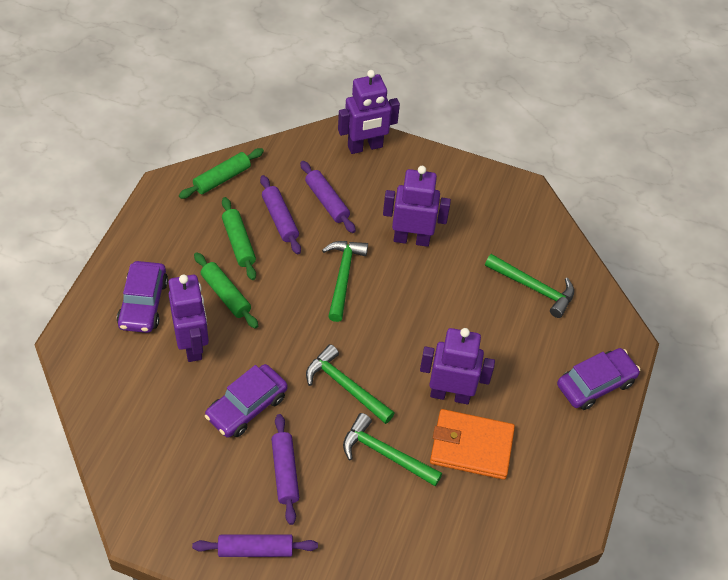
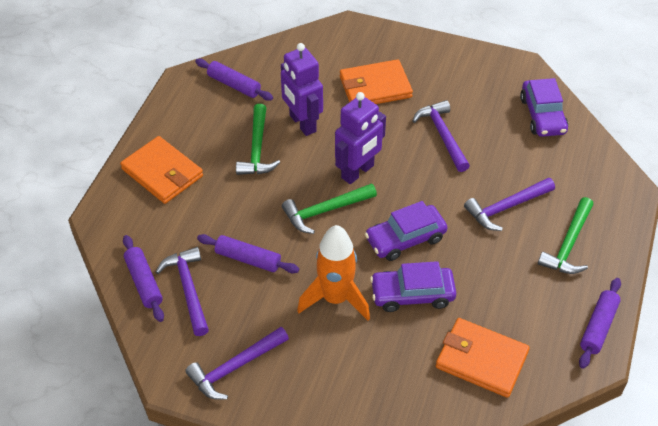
green hammer: 4 -> 3
green rolling pin: 3 -> 0
orange rocket: 0 -> 1
orange wallet: 1 -> 3
purple hammer: 0 -> 4
purple robot: 4 -> 2

